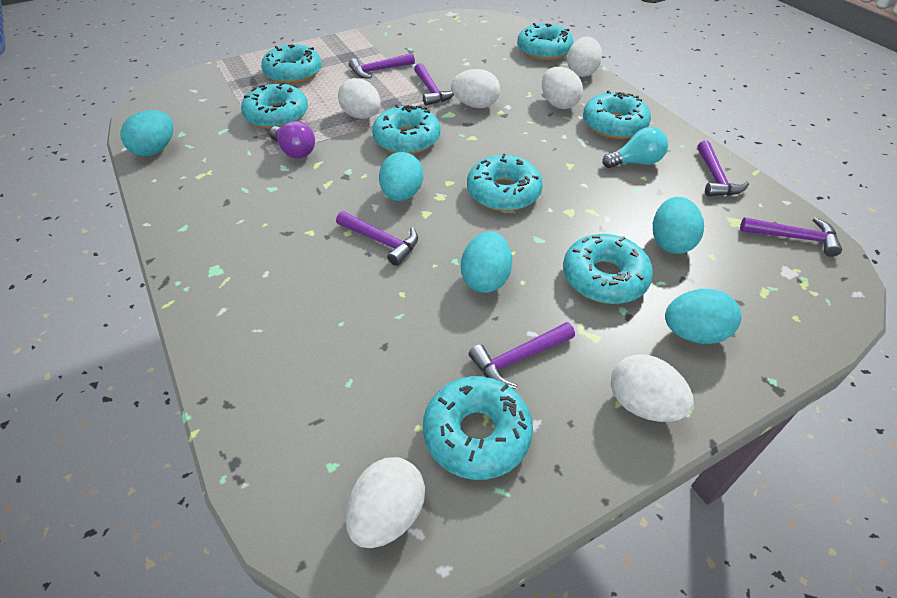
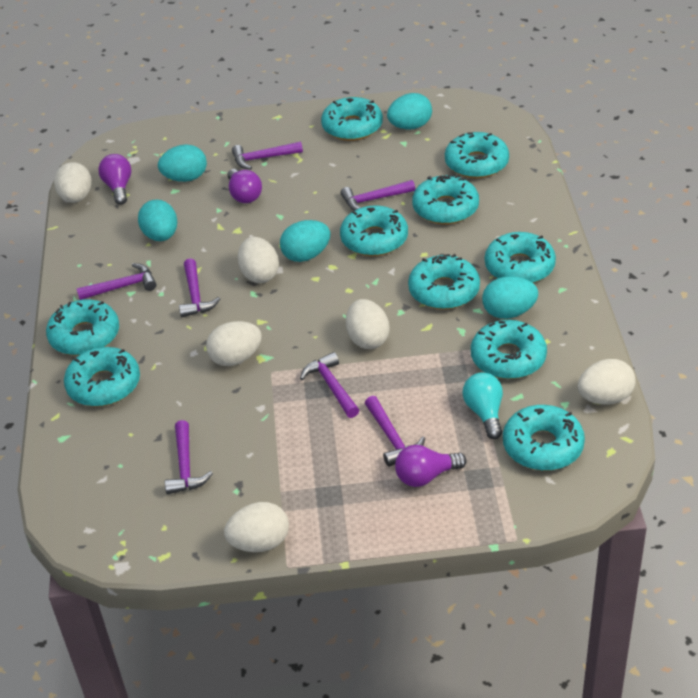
purple hammer: 6 -> 7
purple light bulb: 1 -> 3
turquoise donut: 8 -> 10

